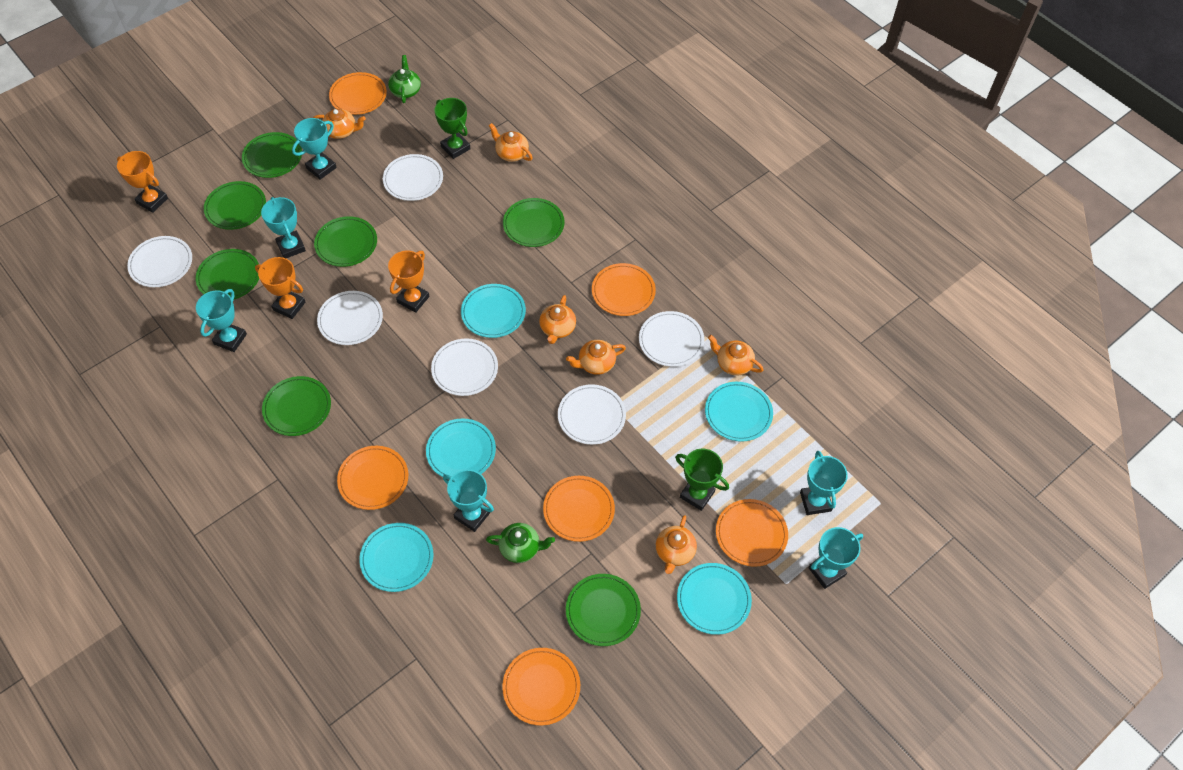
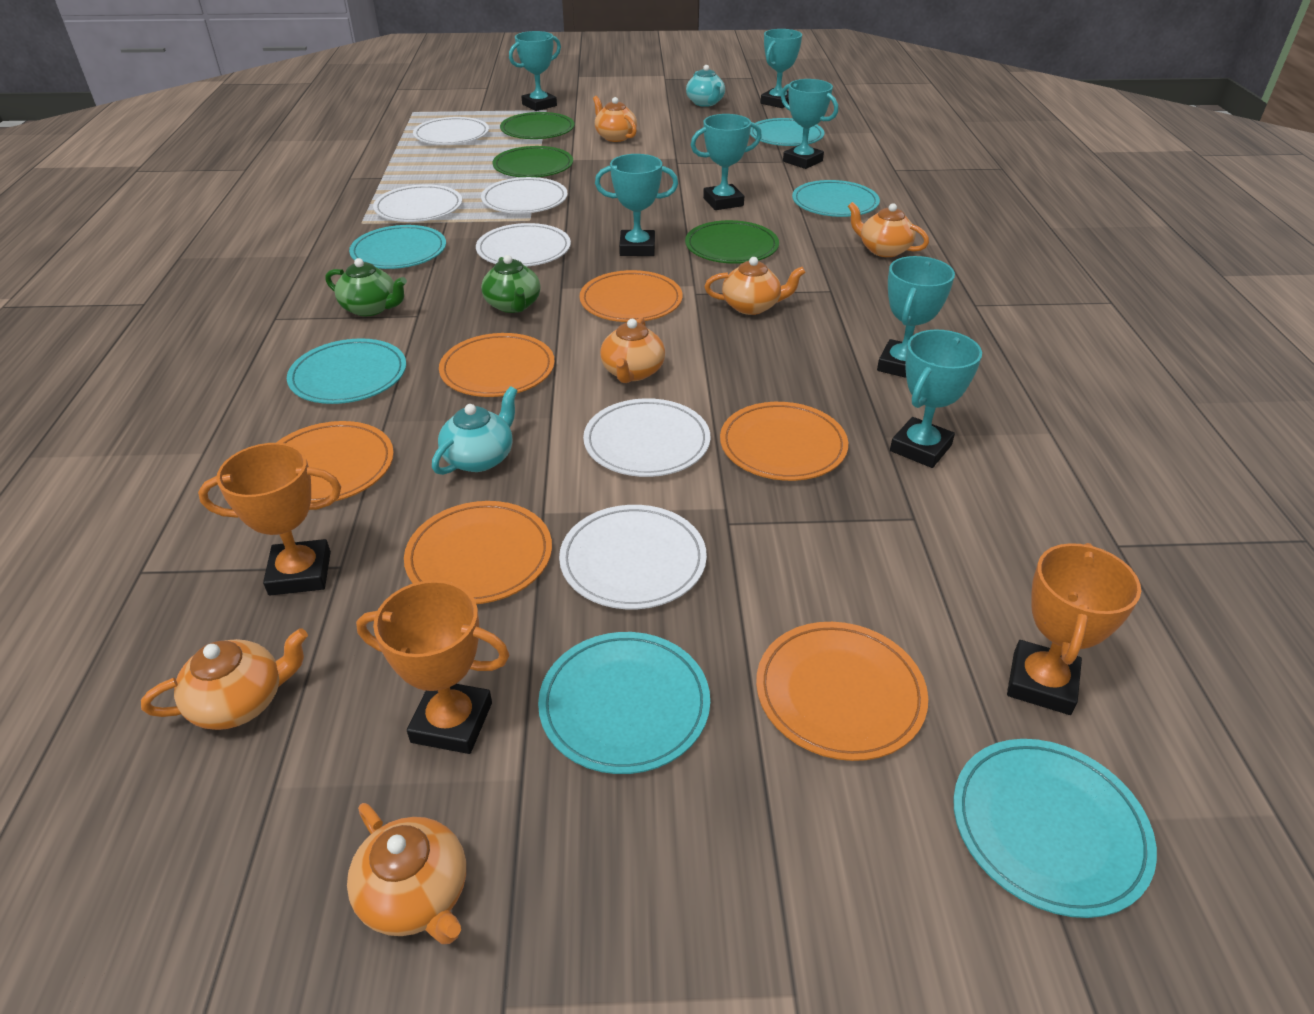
green plate: 7 -> 3
green trophy: 2 -> 0
turquoise plate: 5 -> 6
turquoise teapot: 0 -> 2
turquoise trophy: 6 -> 7

